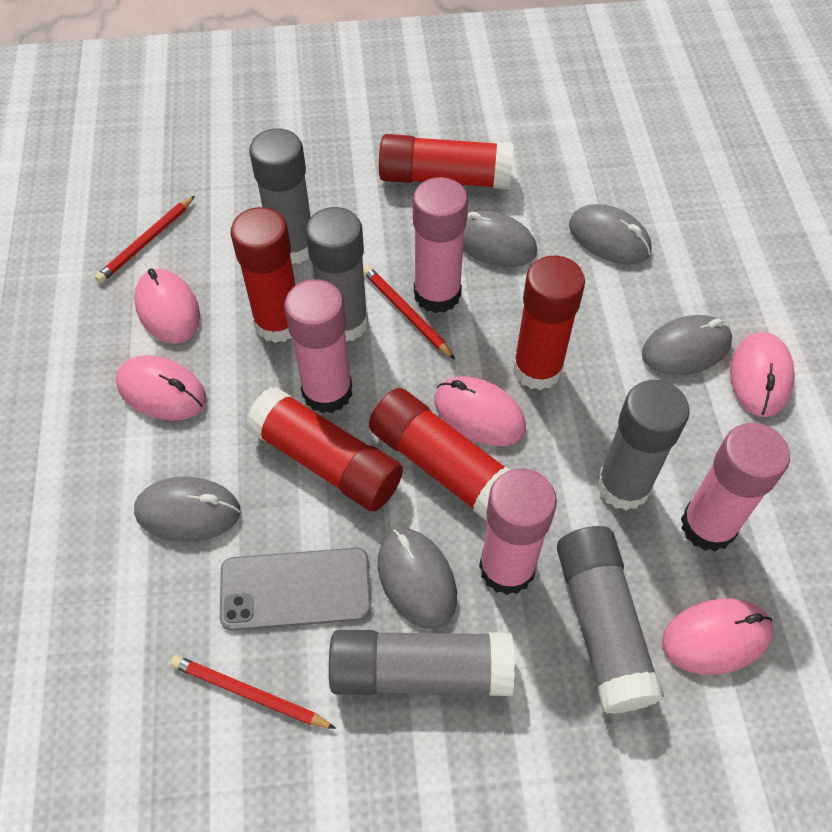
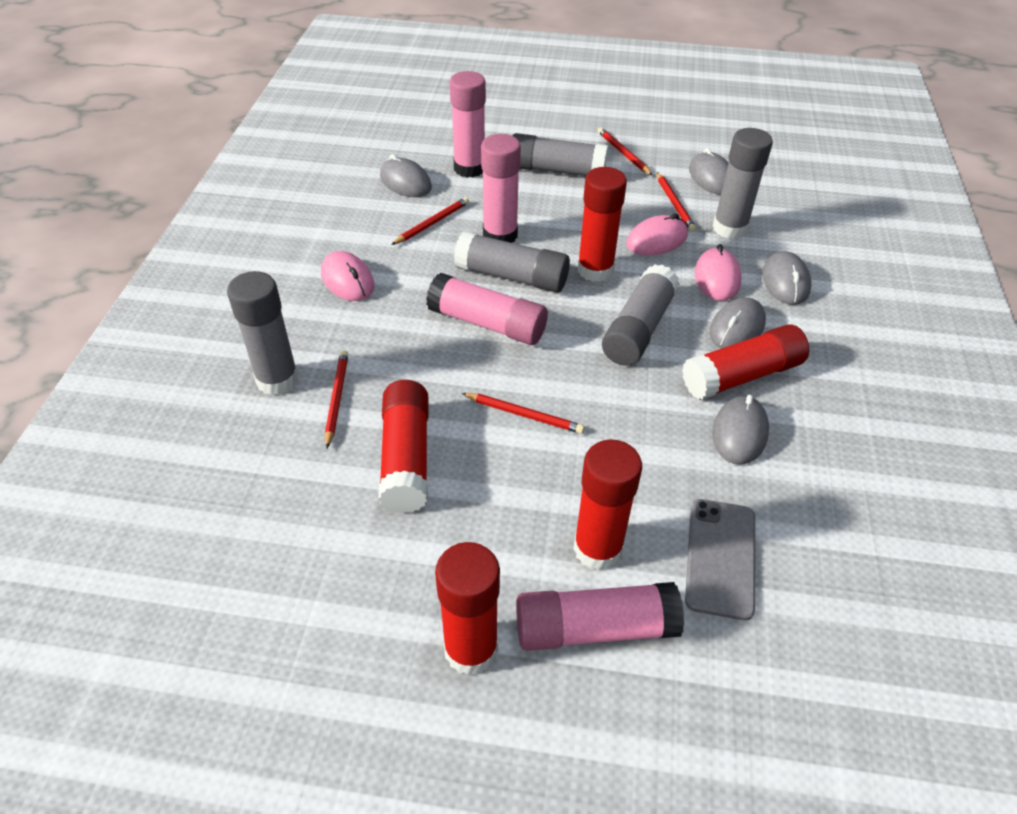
pink mouse: 5 -> 3
red pencil: 3 -> 5

